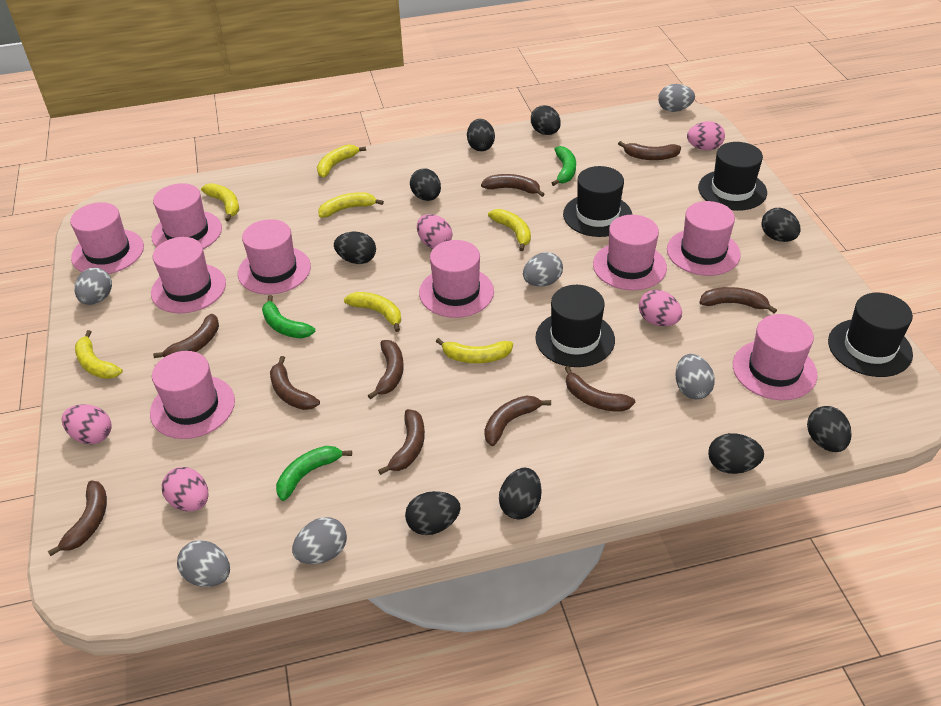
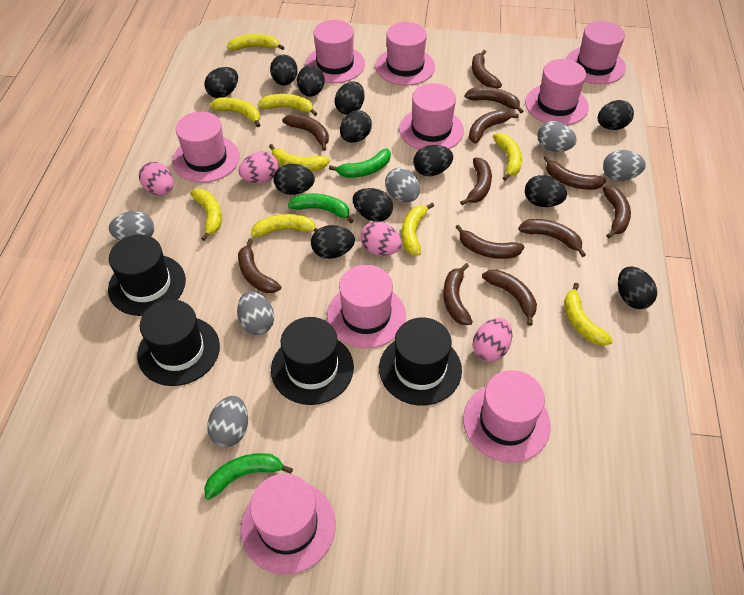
black egg: 9 -> 12
brown banana: 10 -> 12
pink egg: 5 -> 4
yellow banana: 7 -> 9

